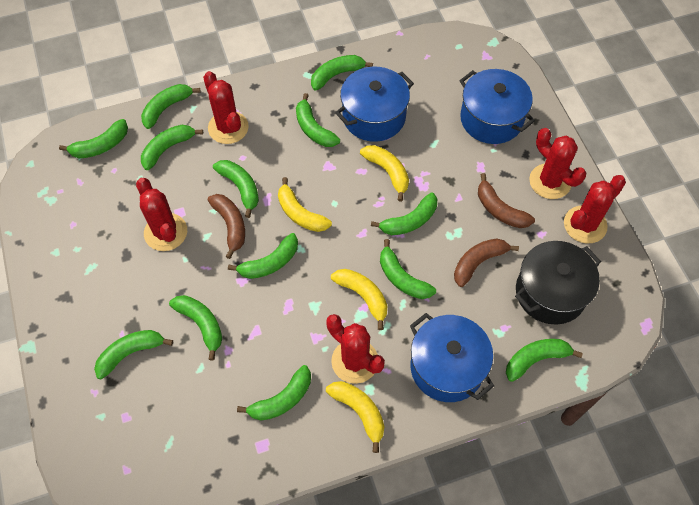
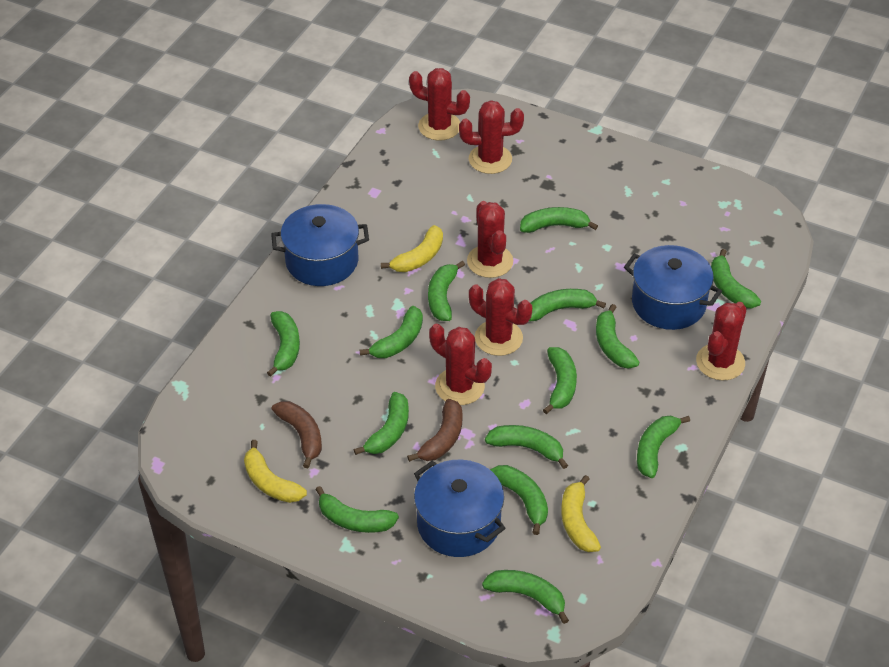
black pot: 1 -> 0
brown banana: 3 -> 2
green banana: 13 -> 14
red cactus: 5 -> 6
yellow banana: 4 -> 3

